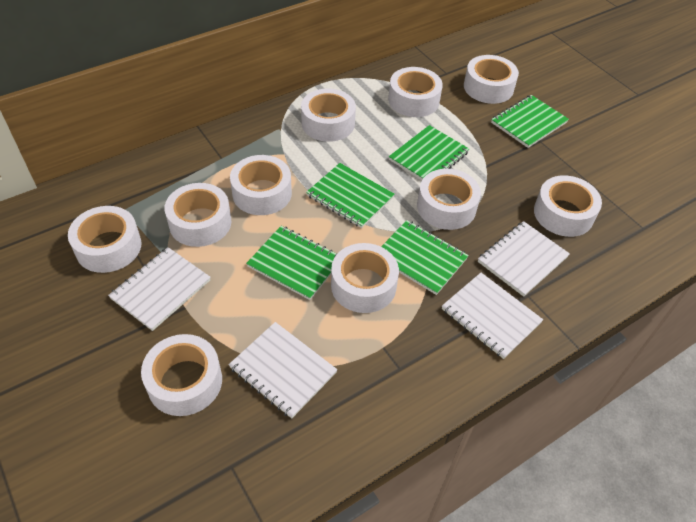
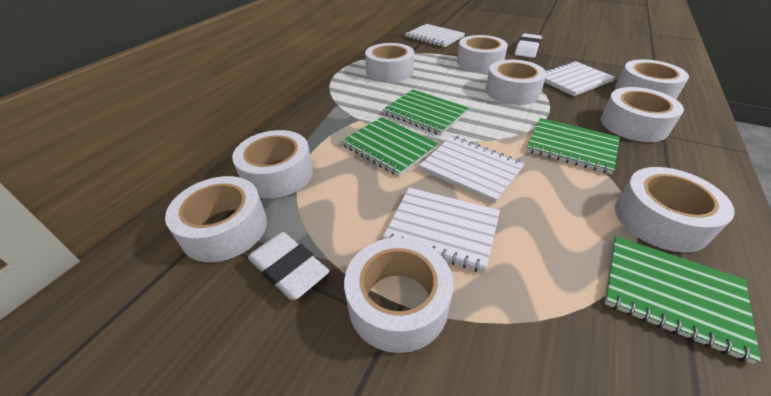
green notebook: 5 -> 4
white eraser: 0 -> 2
white tape: 10 -> 9

